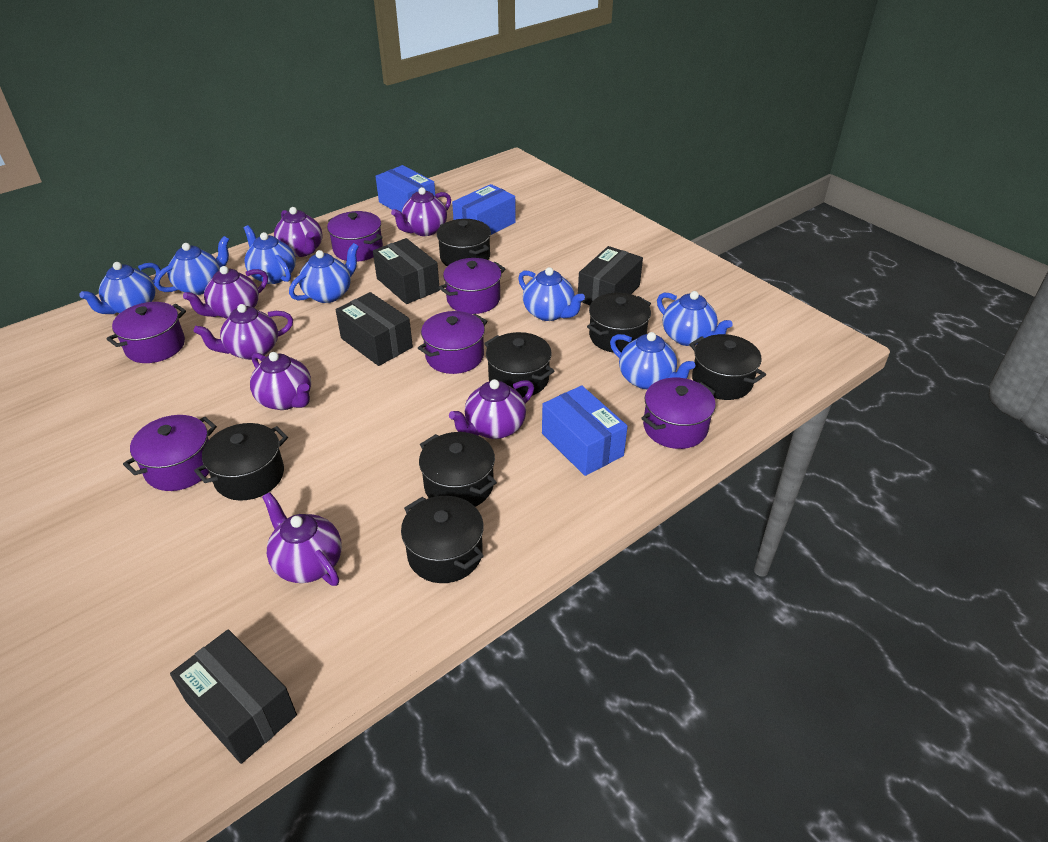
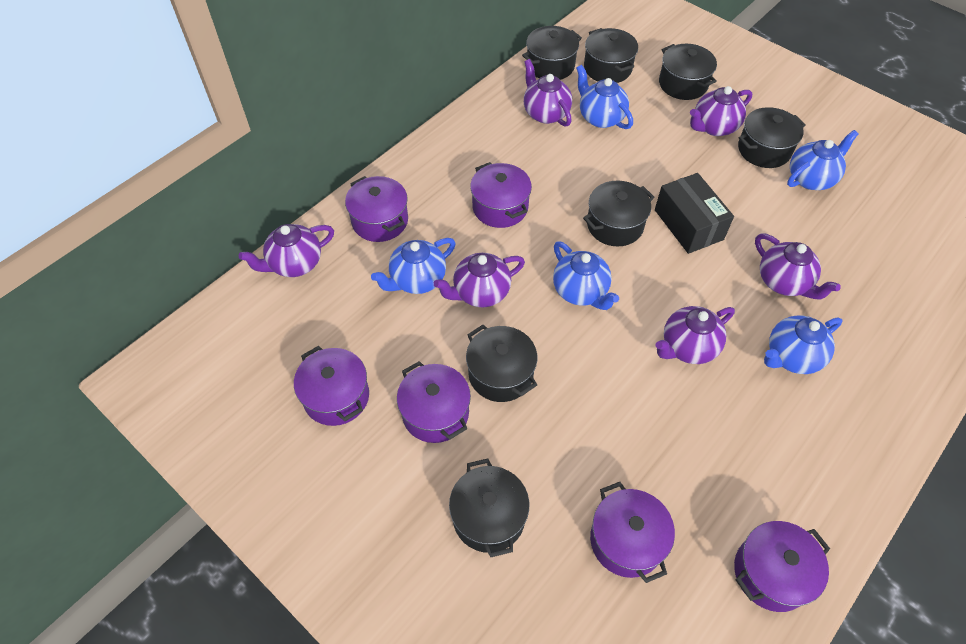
black box: 4 -> 1
blue box: 3 -> 0
blue teapot: 7 -> 5
purple teapot: 7 -> 6

